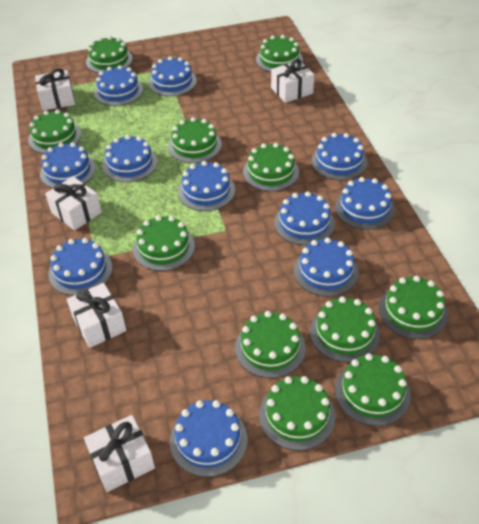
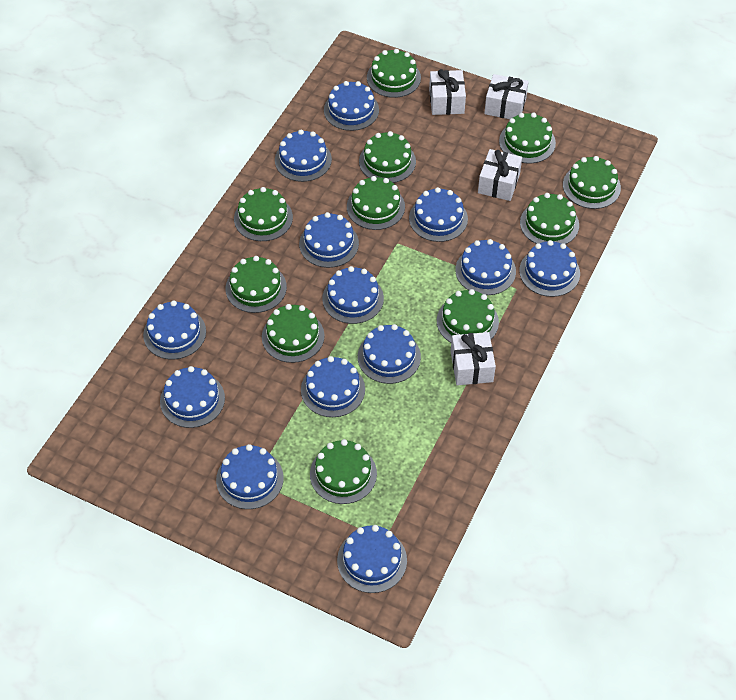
blue cake: 11 -> 13
white gift: 5 -> 4

